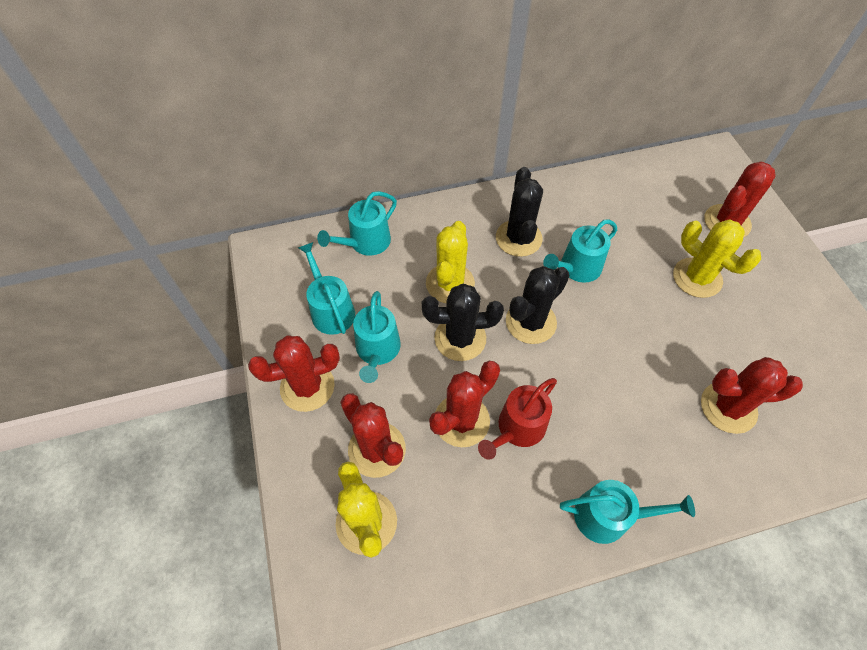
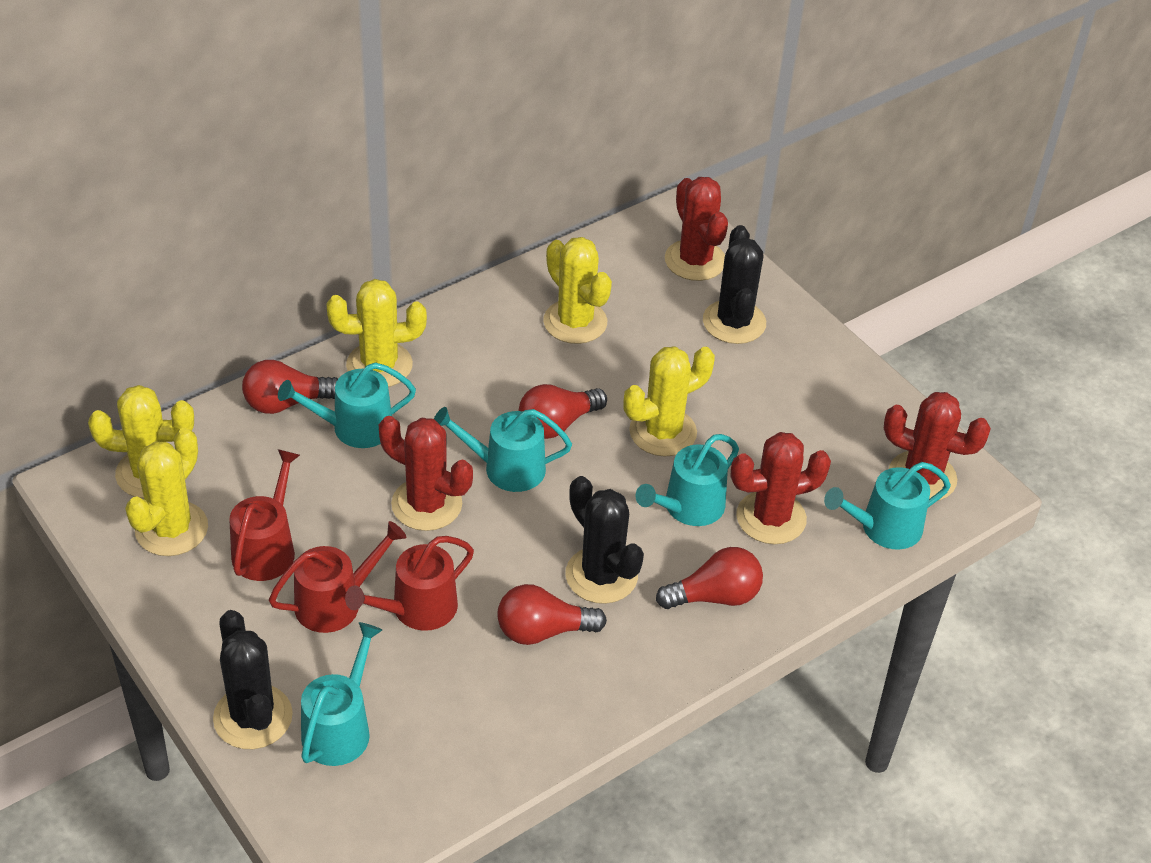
red cactus: 5 -> 4
red light bulb: 0 -> 4
red watering can: 1 -> 3
yellow cactus: 3 -> 5

